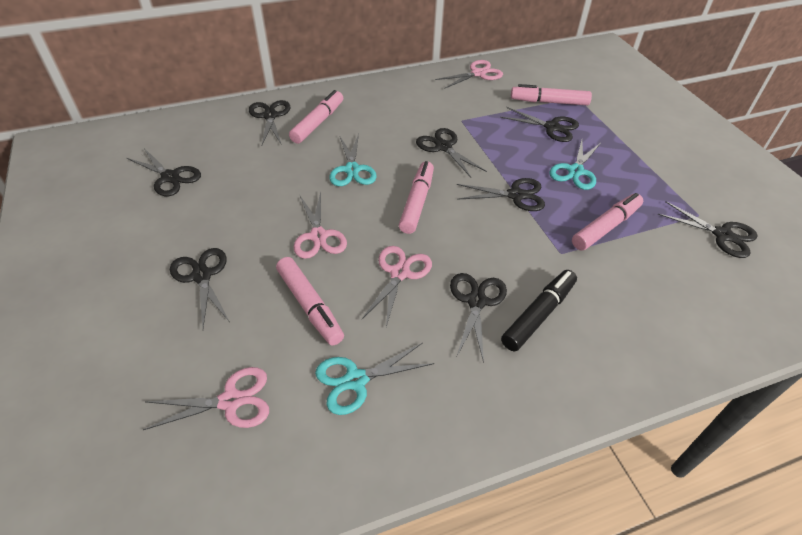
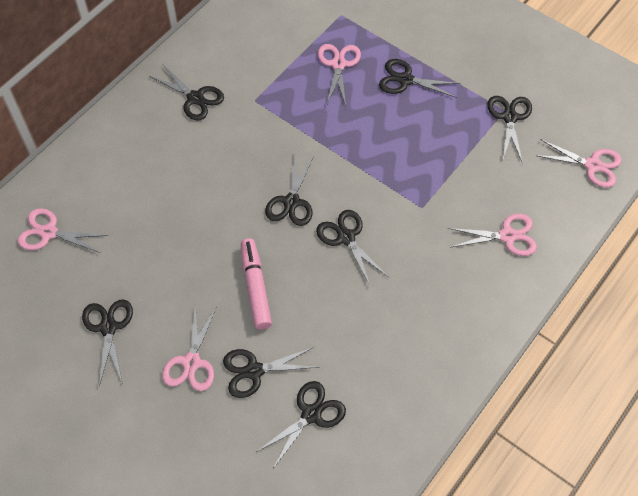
black marker: 1 -> 0
pink marker: 5 -> 1
pink scissors: 4 -> 5
turquoise scissors: 3 -> 0

